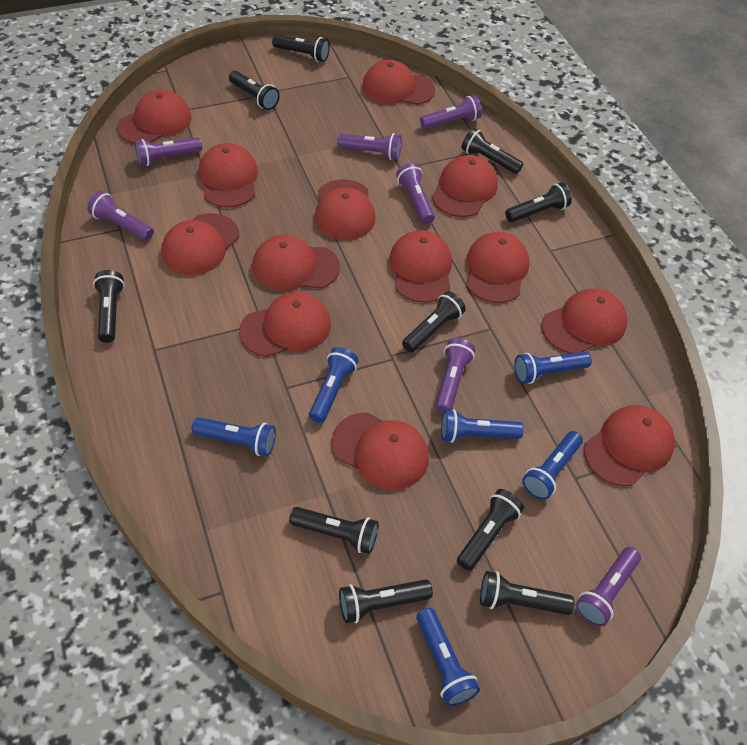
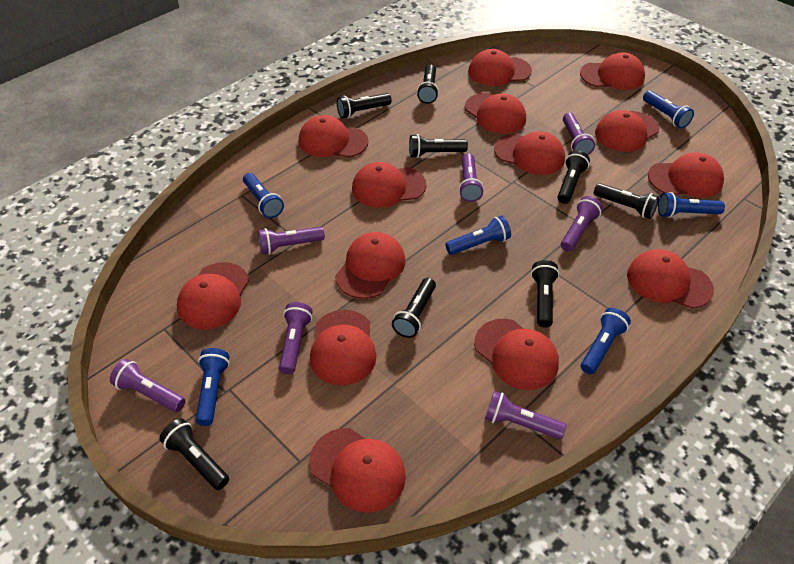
black flashlight: 10 -> 8
red cap: 13 -> 14

